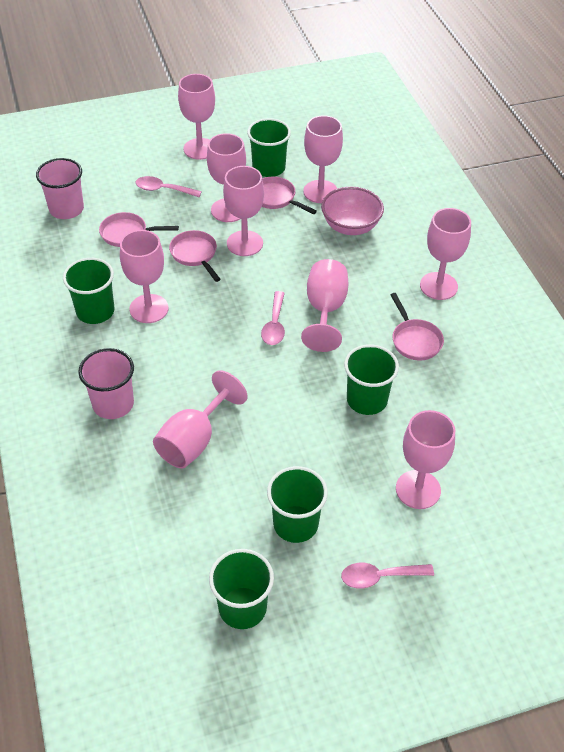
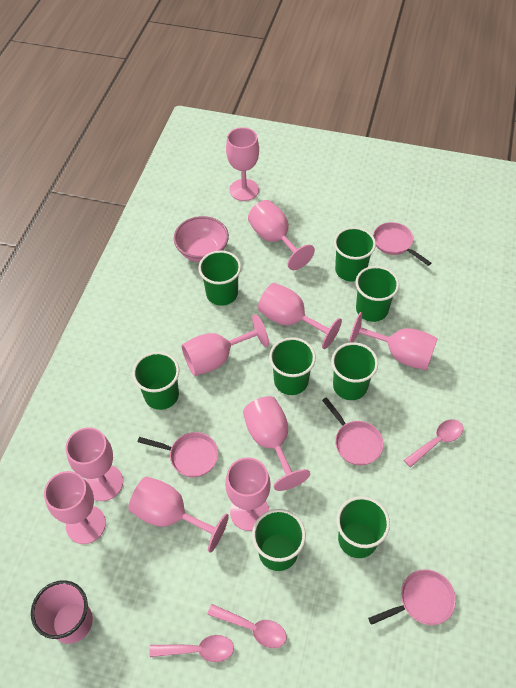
green cup: 5 -> 8
pink cup: 2 -> 1
pink goblet: 9 -> 10

